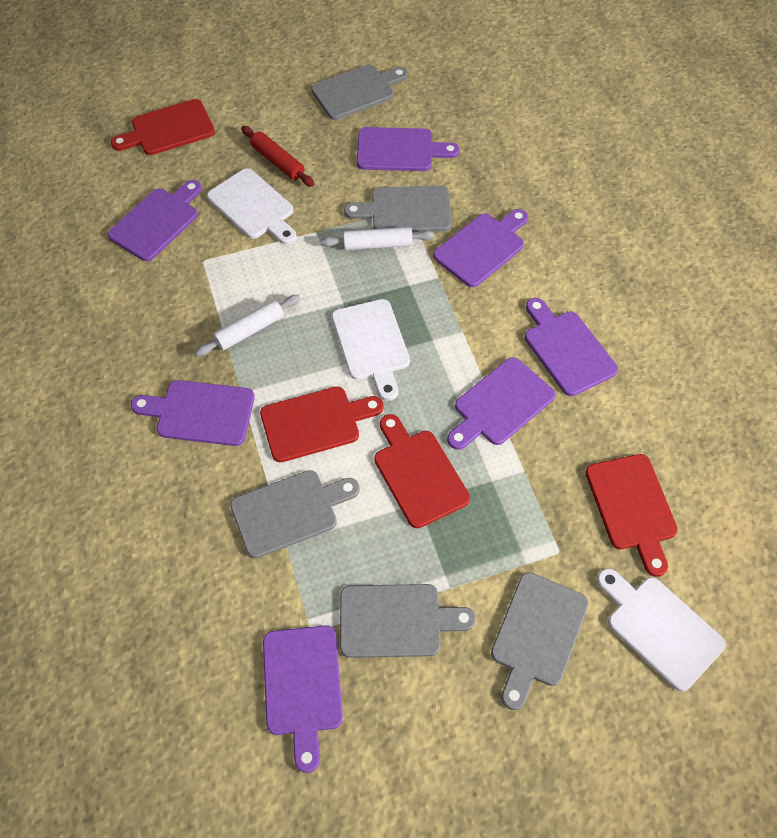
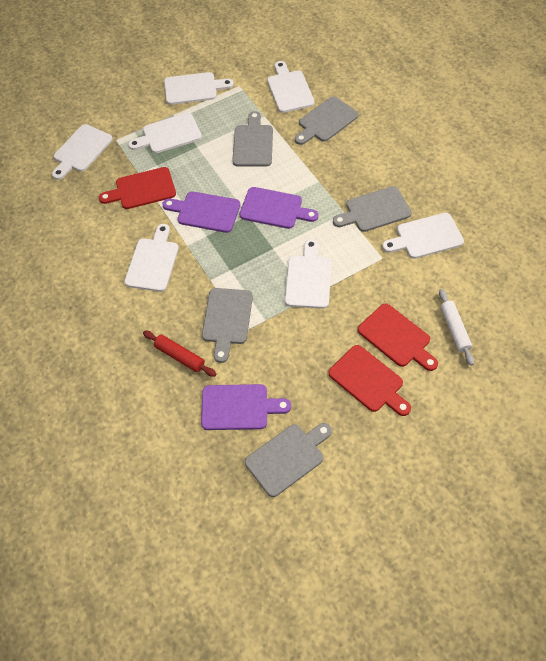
purple cutting board: 7 -> 3
red cutting board: 4 -> 3
white cutting board: 3 -> 7
white rolling pin: 2 -> 1

